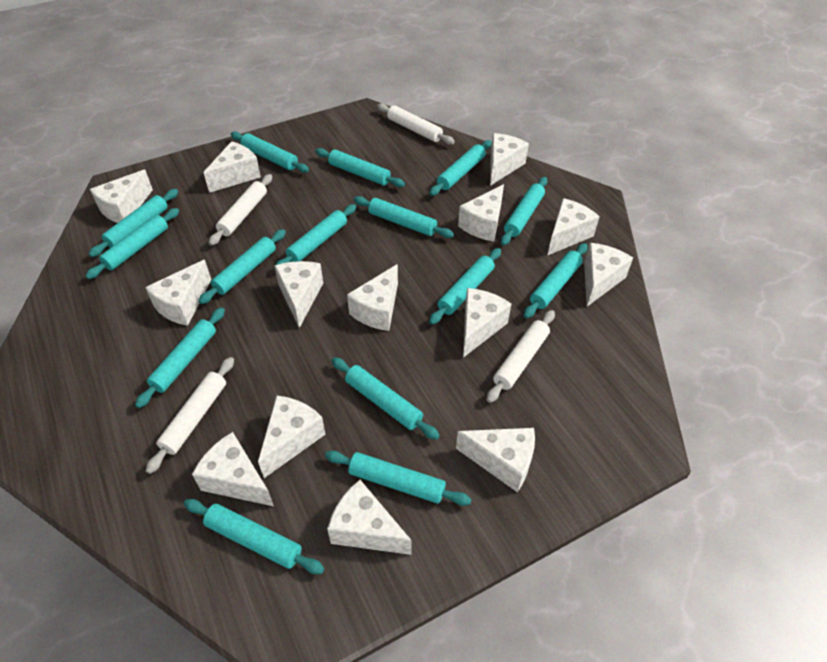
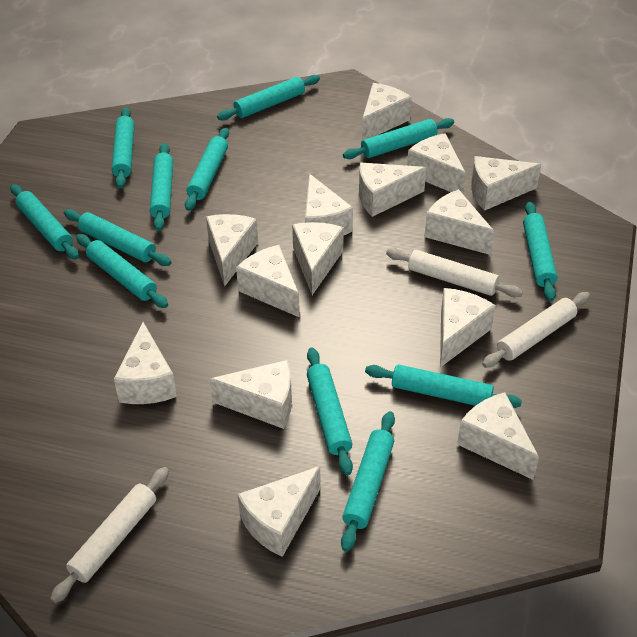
turquoise rolling pin: 15 -> 12
white rolling pin: 4 -> 3

